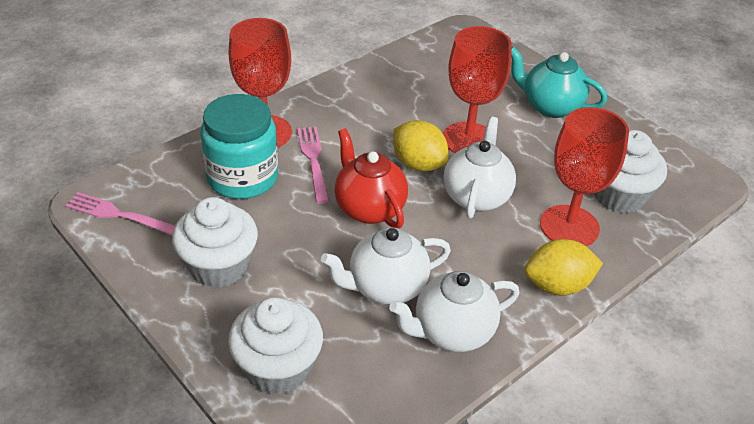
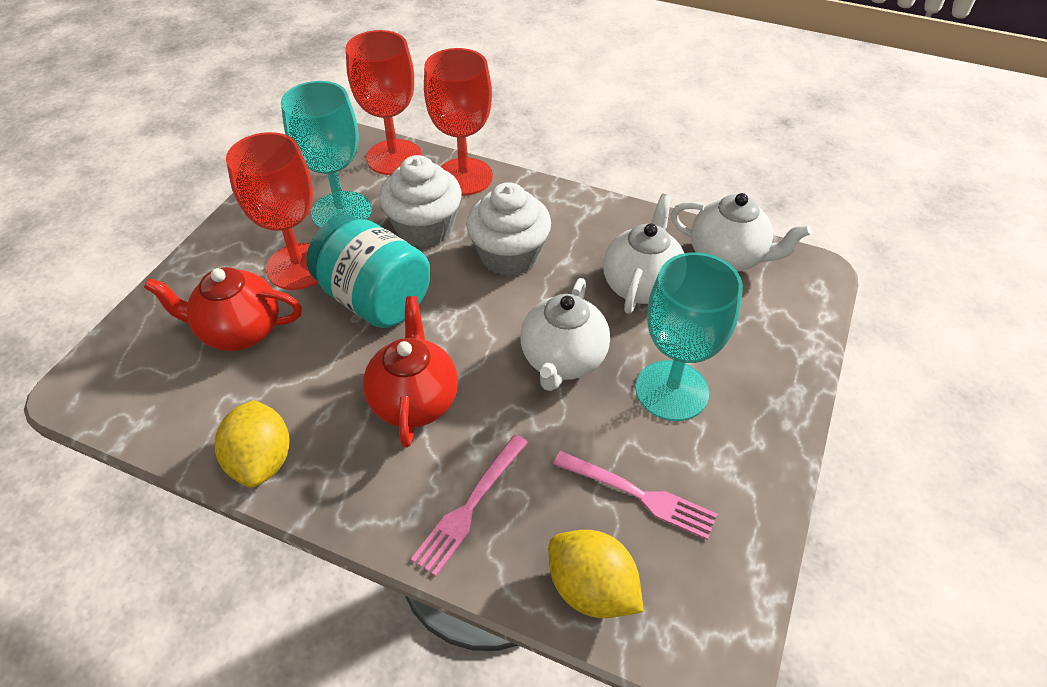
red teapot: 1 -> 2
turquoise goblet: 0 -> 2
turquoise teapot: 1 -> 0
white cupcake: 3 -> 2

